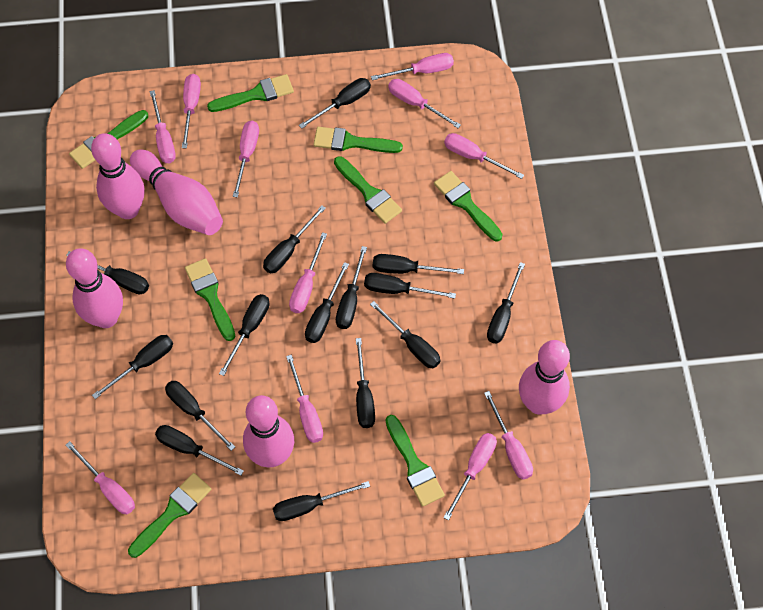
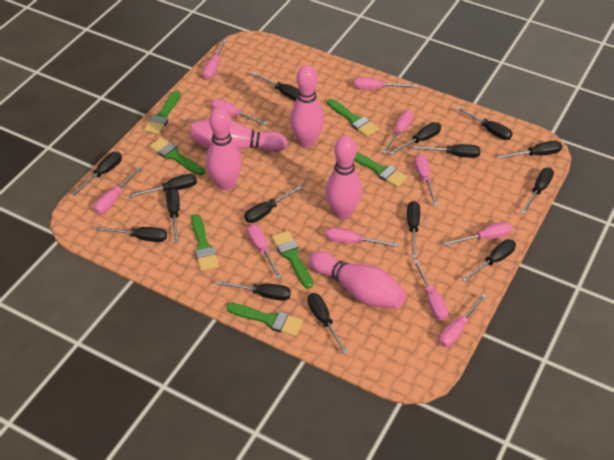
green brush: 8 -> 7

